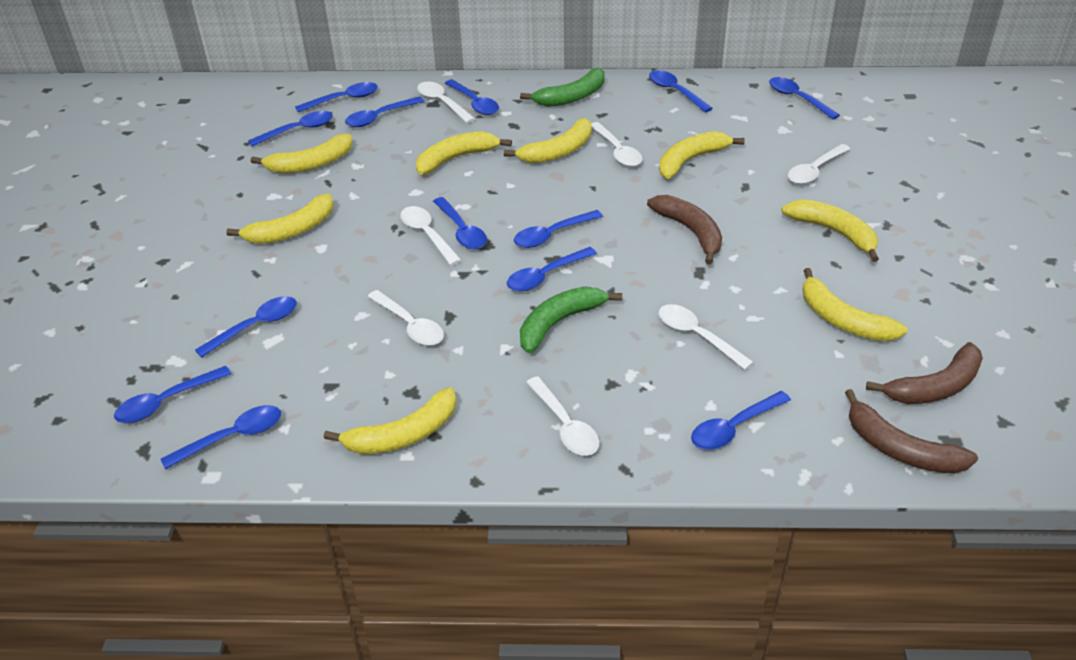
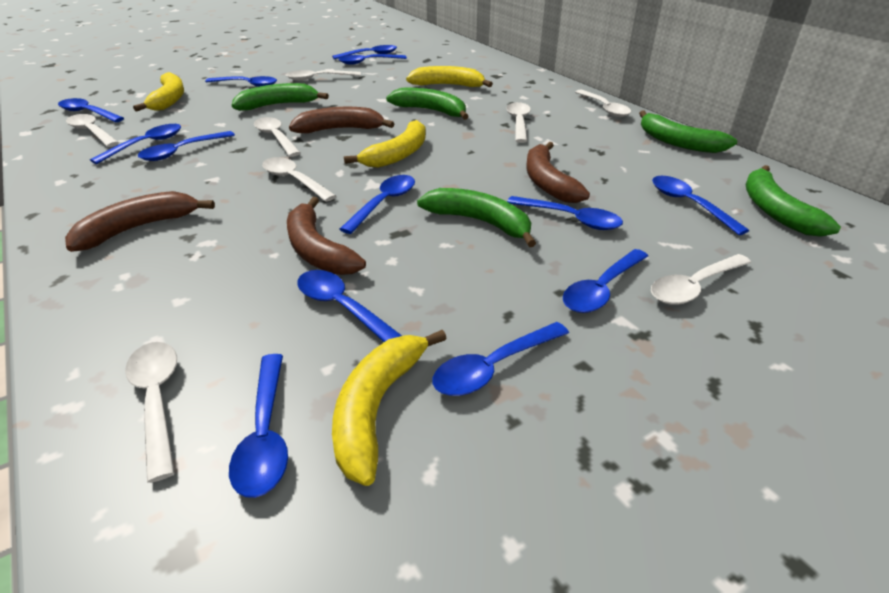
brown banana: 3 -> 4
green banana: 2 -> 5
white spoon: 7 -> 8
yellow banana: 8 -> 4

